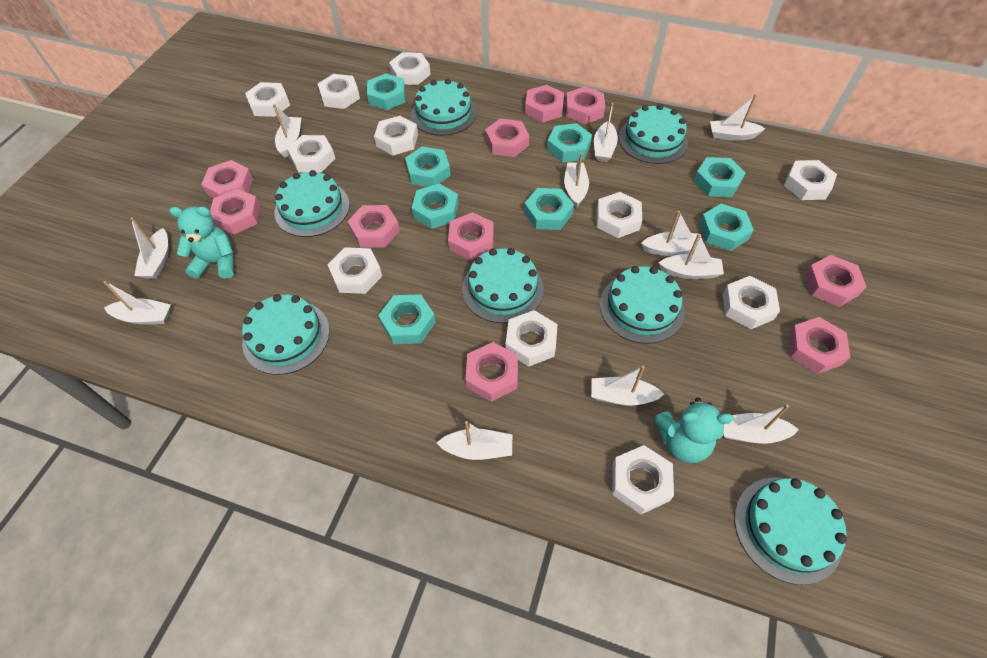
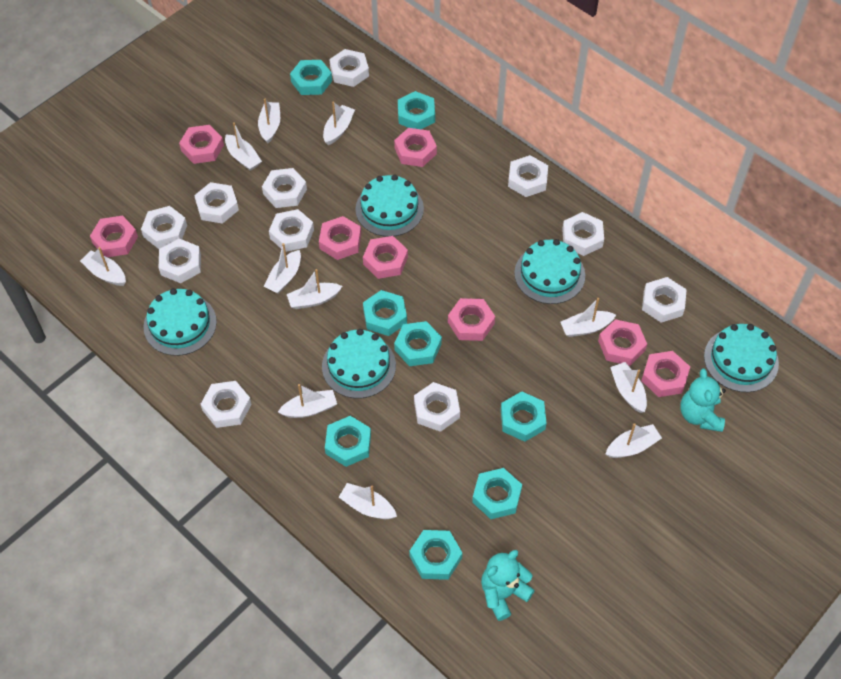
pink nut: 10 -> 8
turquoise cake: 7 -> 5

